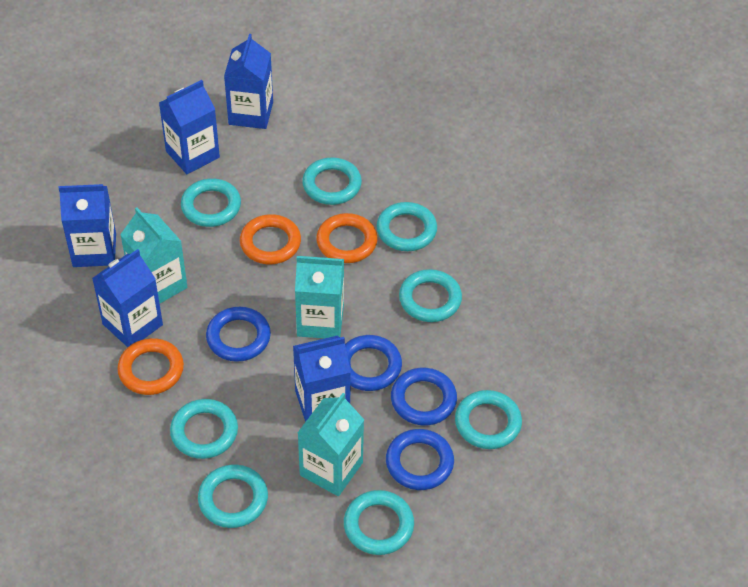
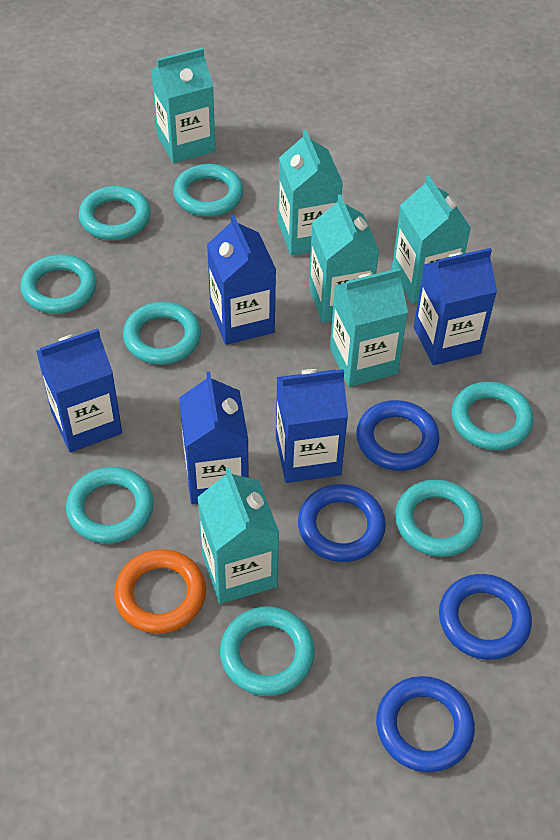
orange ring: 3 -> 1
turquoise carton: 3 -> 6

